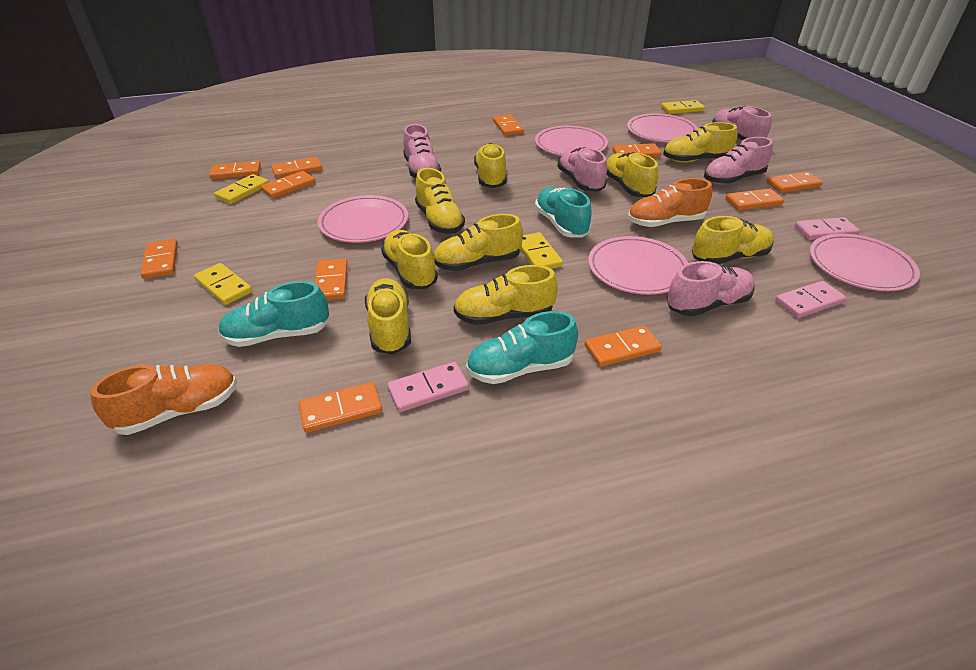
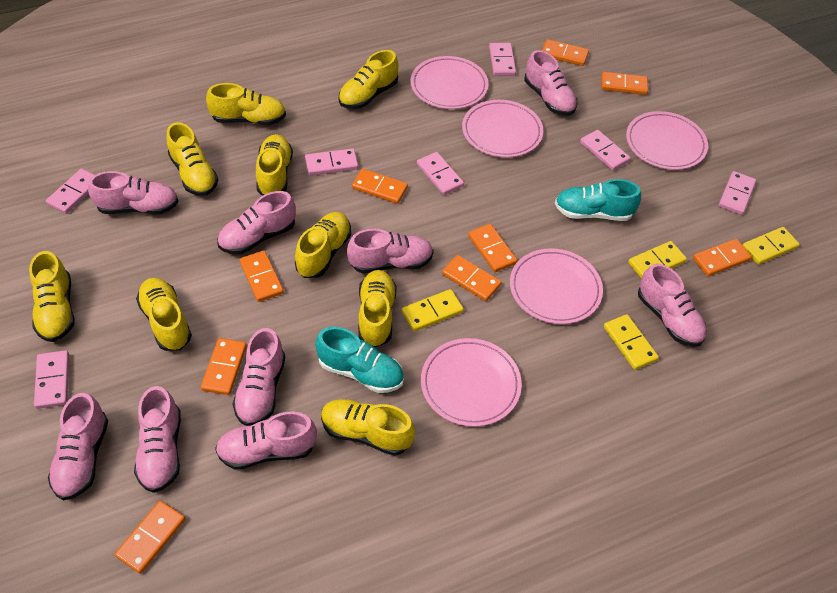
orange domino: 11 -> 9
orange shoe: 2 -> 0
pink domino: 3 -> 7
pink shoe: 5 -> 9
turquoise shoe: 3 -> 2

